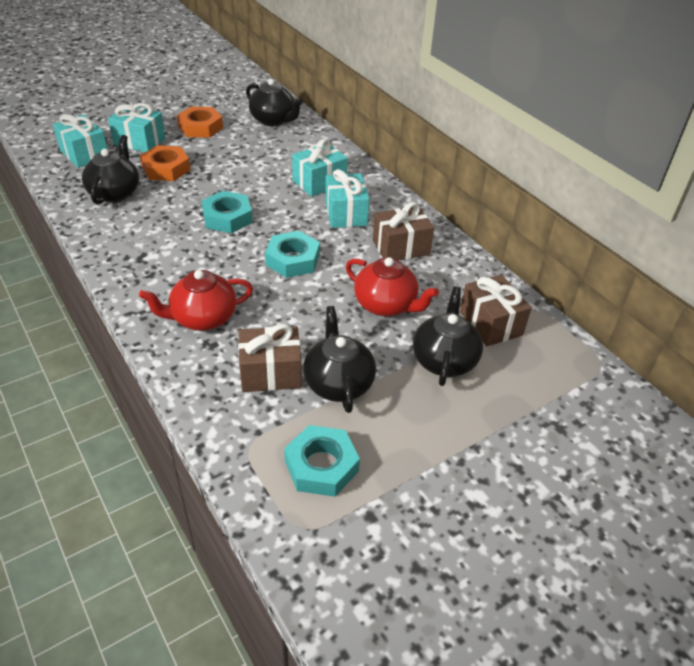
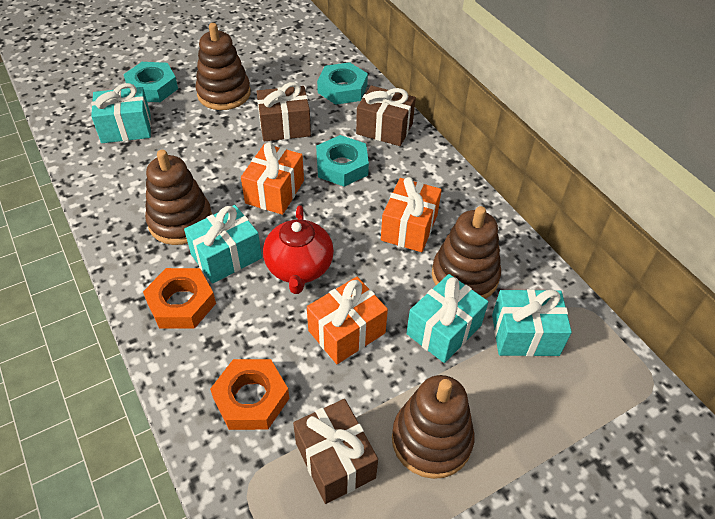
black teapot: 4 -> 0
brown stacking toy: 0 -> 4
orange gift: 0 -> 3
red teapot: 2 -> 1

